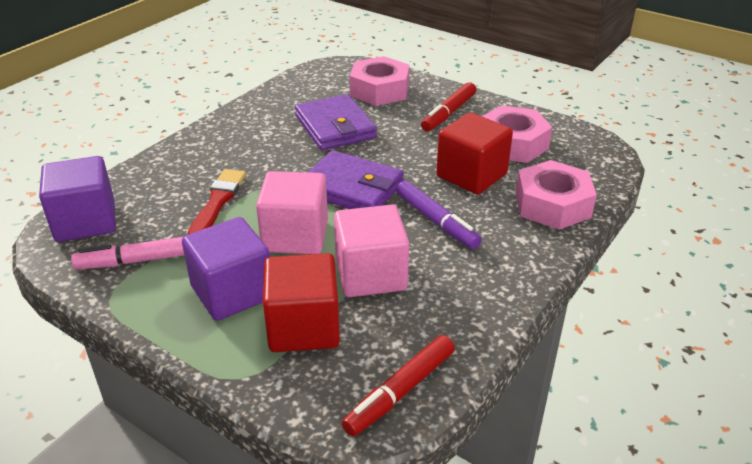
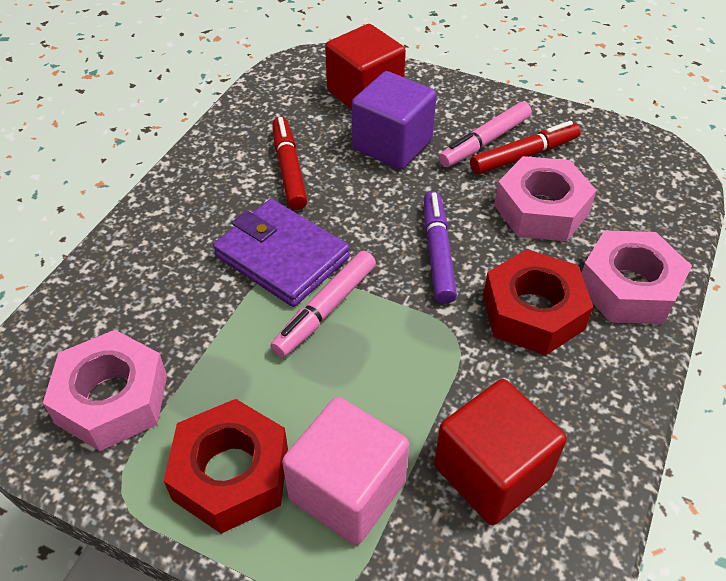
pink cube: 2 -> 1
pink marker: 1 -> 2
purple cube: 2 -> 1
purple wallet: 2 -> 1
red brush: 1 -> 0
red nut: 0 -> 2

